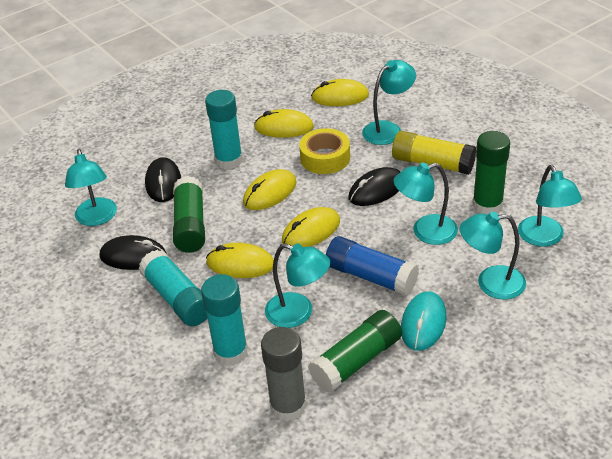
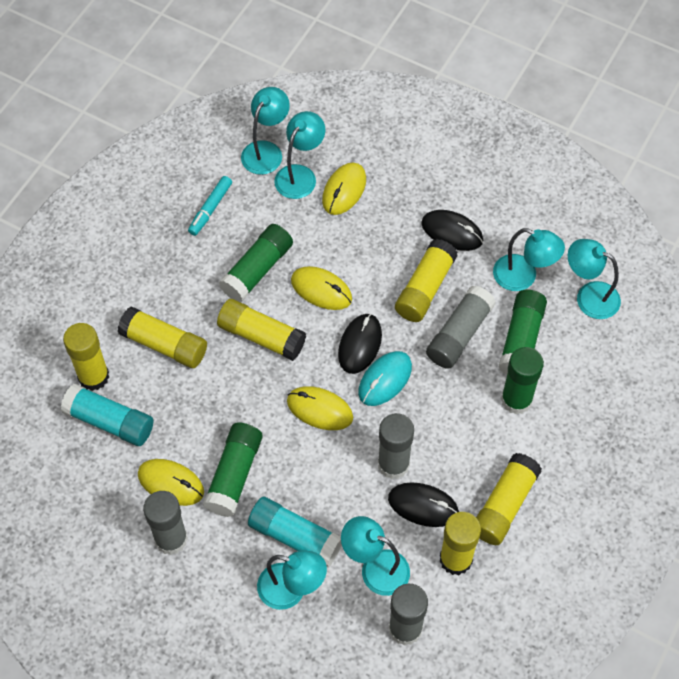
blue glue stick: 1 -> 0
green glue stick: 3 -> 4
grey glue stick: 1 -> 4
turquoise glue stick: 3 -> 2
turquoise marker: 0 -> 1
yellow glue stick: 1 -> 6
yellow mouse: 5 -> 4
yellow tape: 1 -> 0

